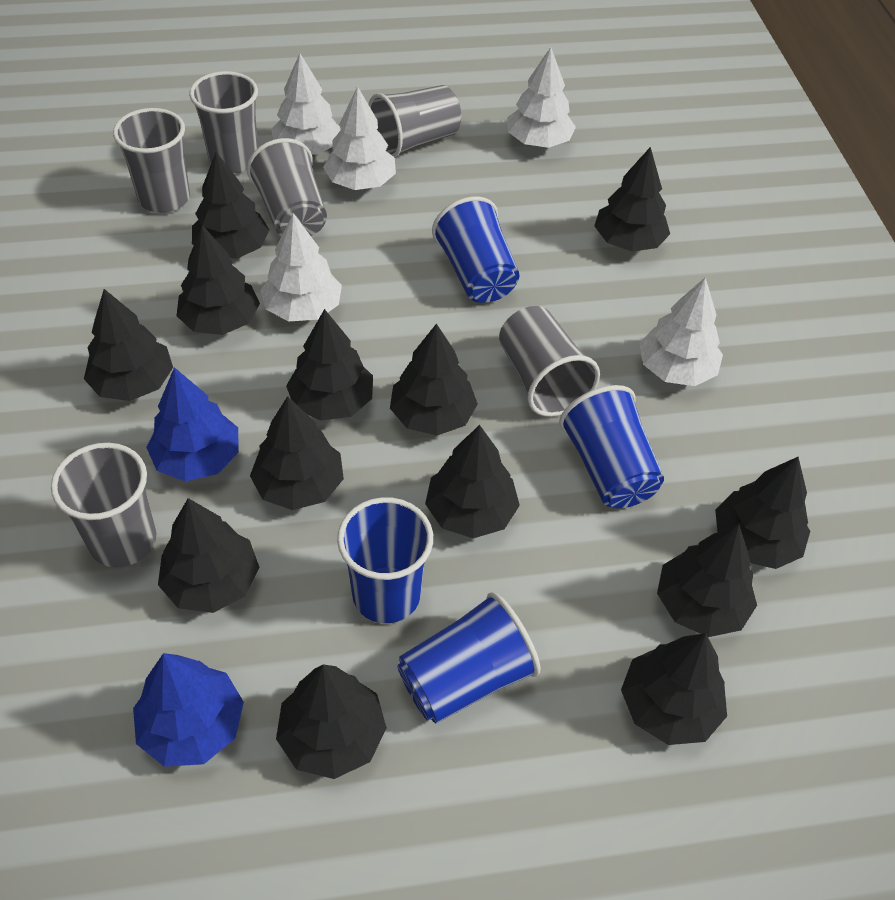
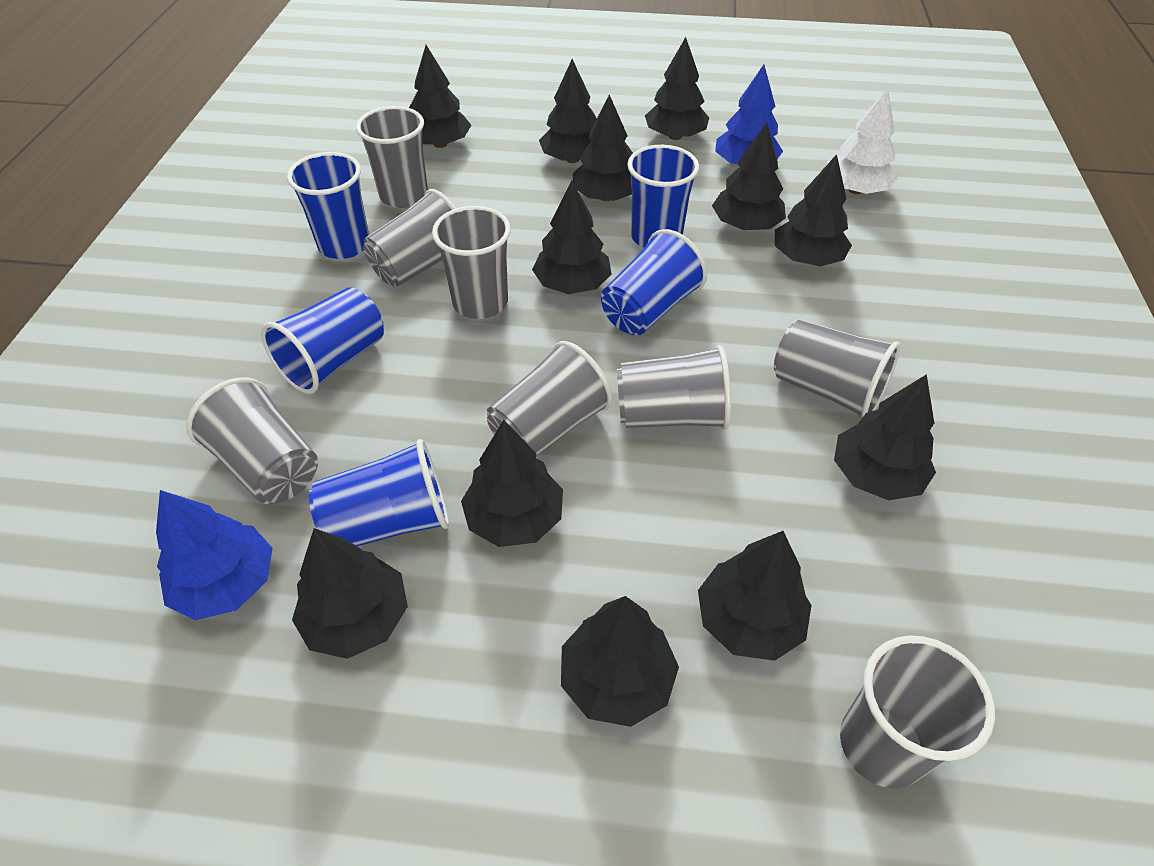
black tree: 13 -> 12
blue cup: 4 -> 5
grey cup: 6 -> 8
white tree: 5 -> 1

